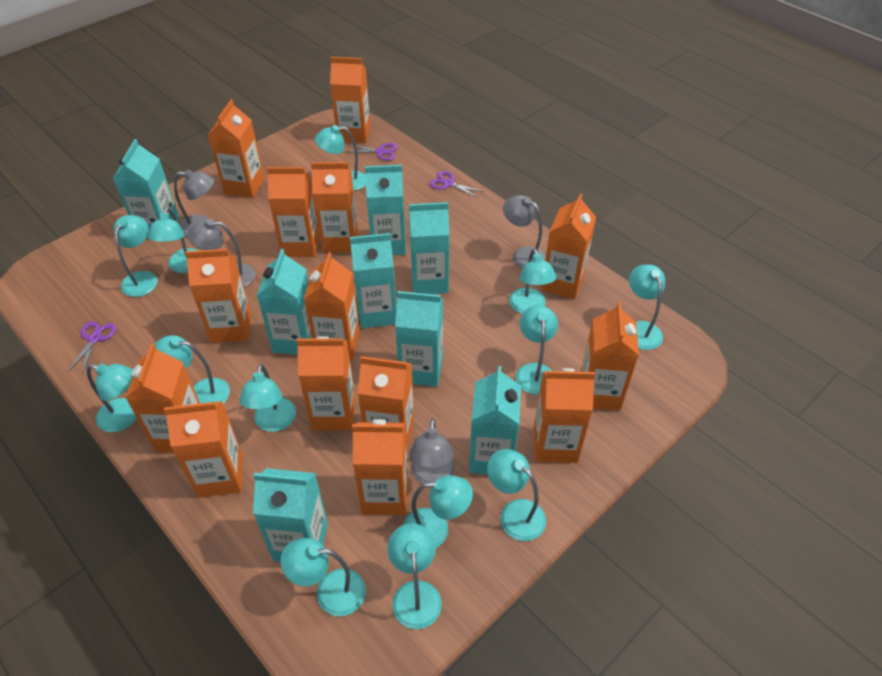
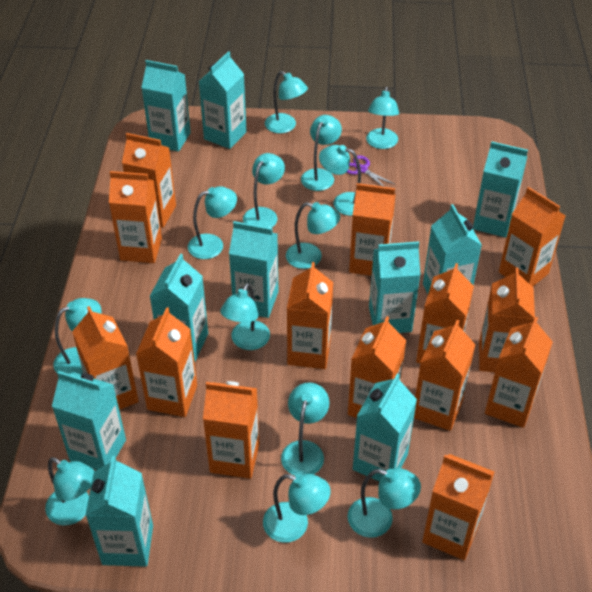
grey lamp: 4 -> 0
purple scissors: 3 -> 1
turquoise carton: 8 -> 10

